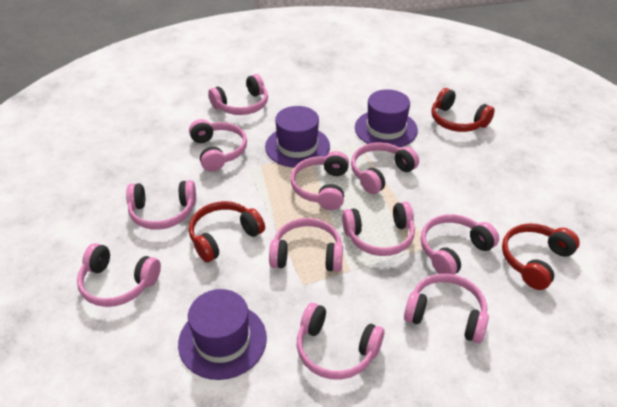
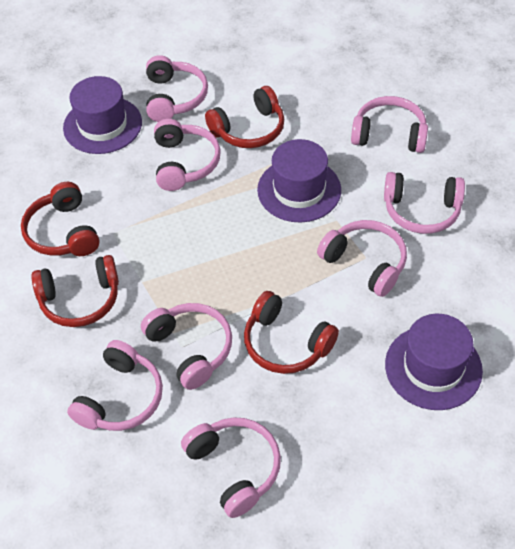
pink headphones: 11 -> 8
red headphones: 3 -> 4

